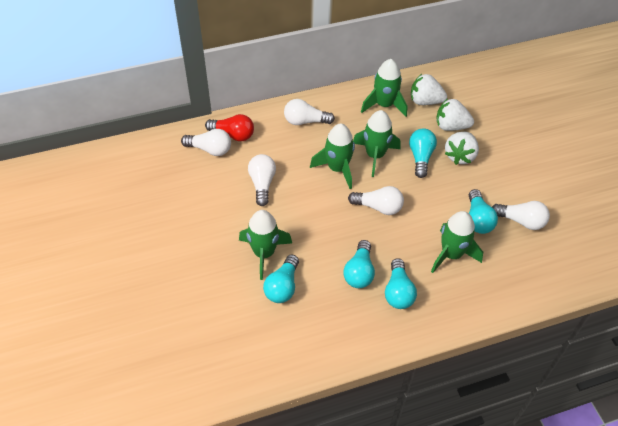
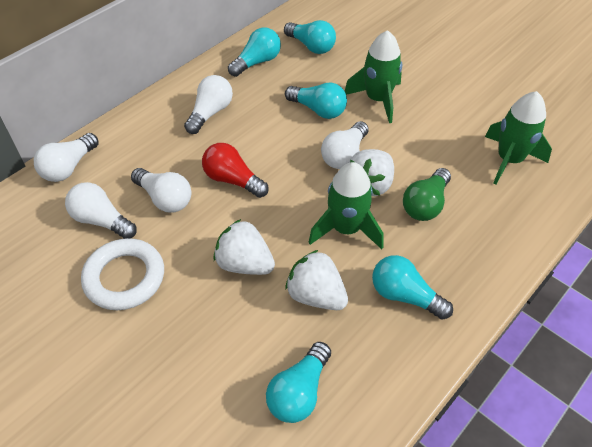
green light bulb: 0 -> 1
green rocket: 5 -> 3
white ring: 0 -> 1

